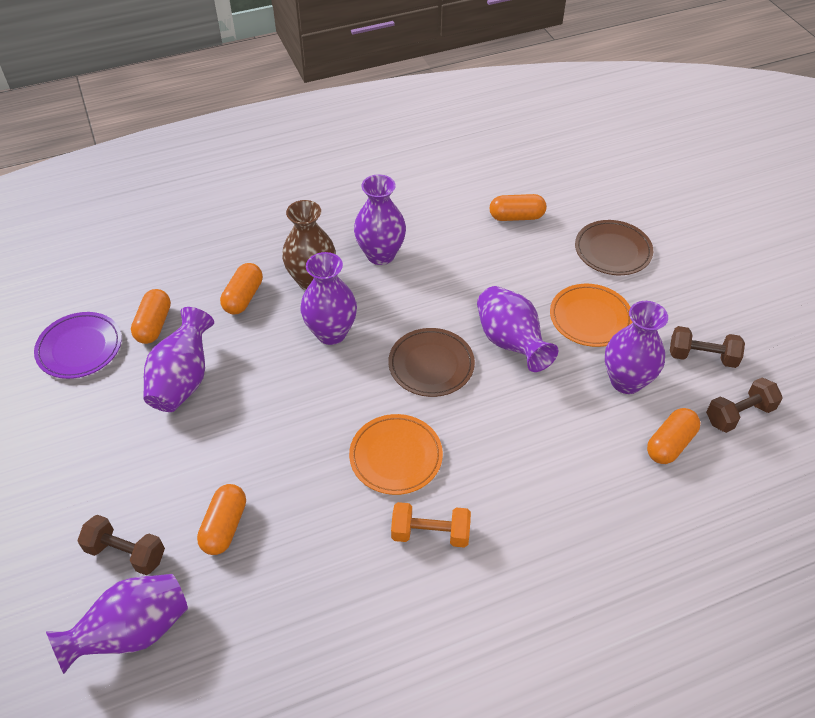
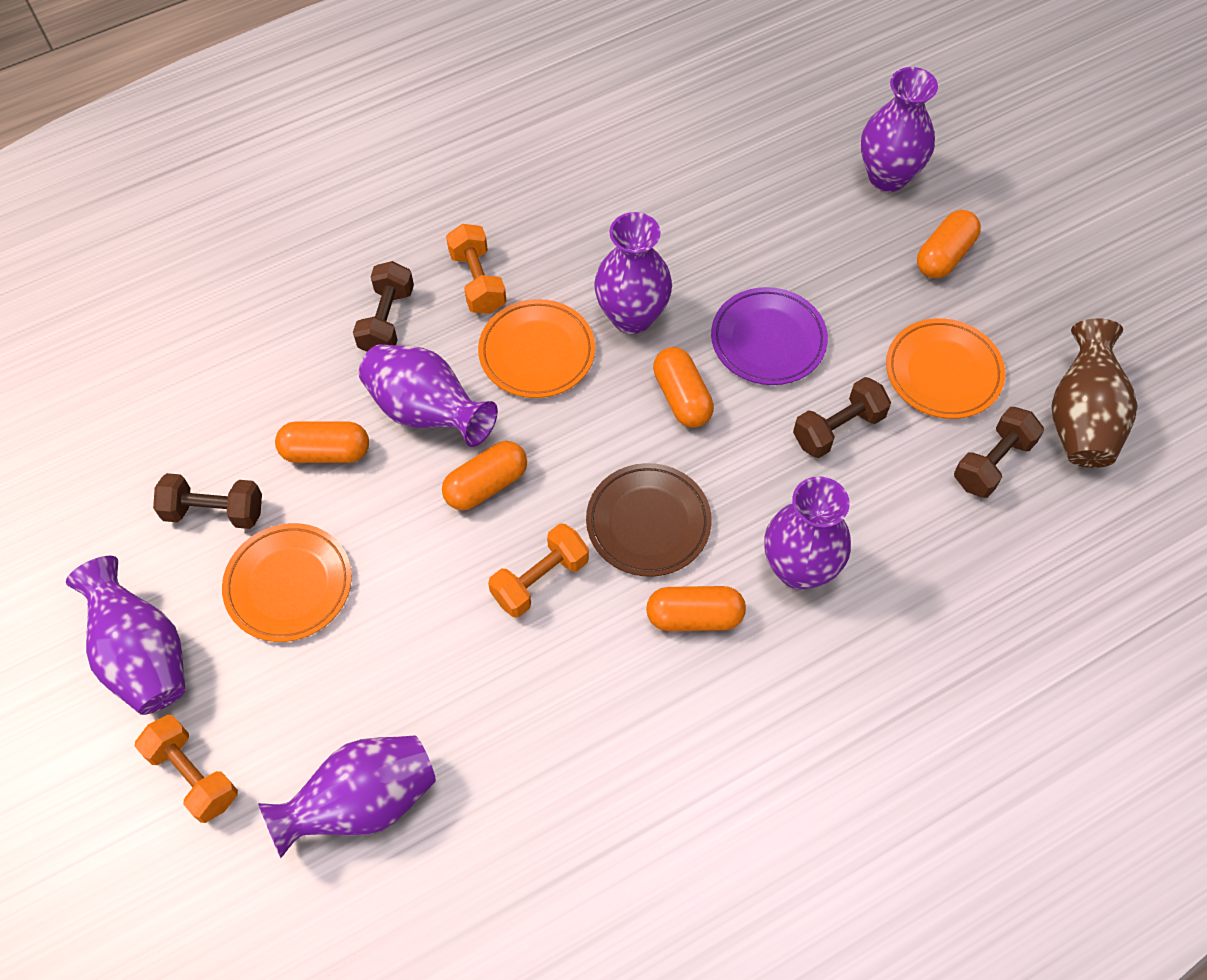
brown dumbbell: 3 -> 4
brown plate: 2 -> 1
orange dumbbell: 1 -> 3
orange plate: 2 -> 3

